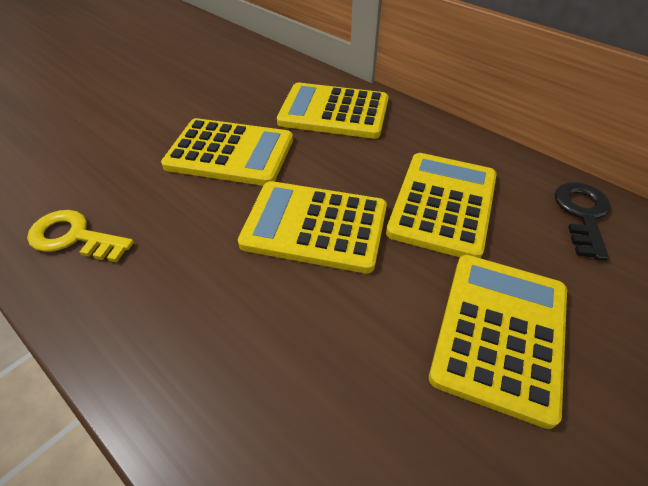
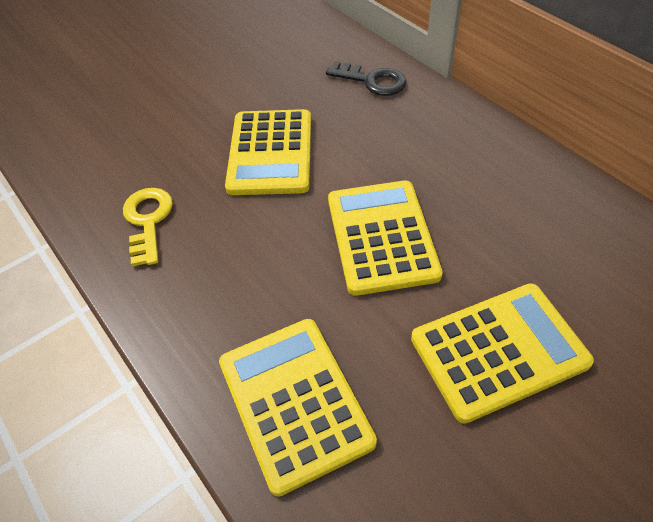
yellow calculator: 5 -> 4

